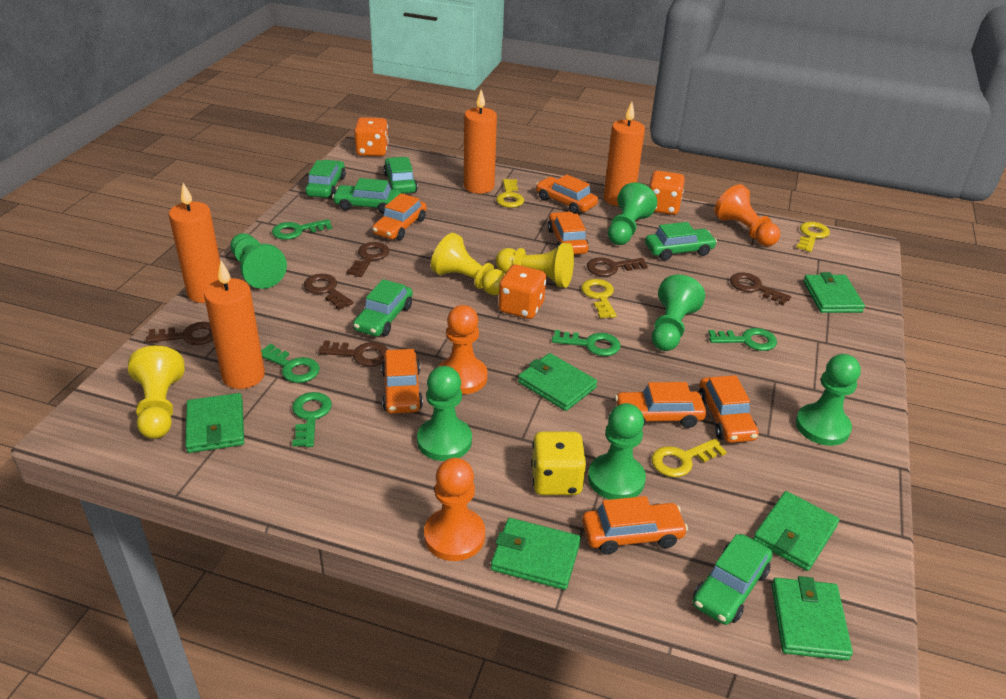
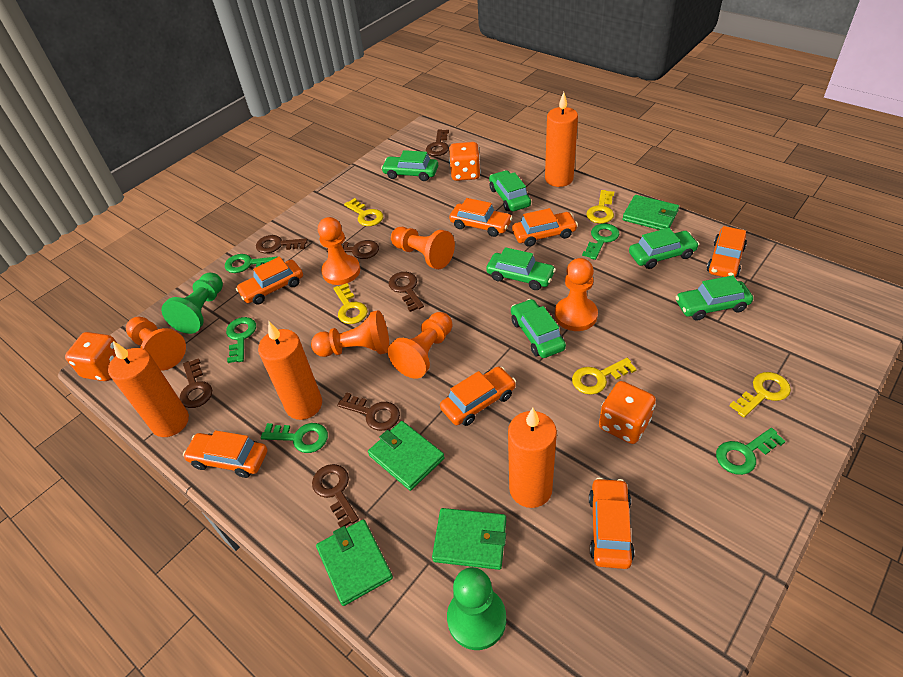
brown key: 6 -> 7
green pawn: 6 -> 2
green wallet: 6 -> 4
orange pawn: 3 -> 6
yellow dice: 1 -> 0
yellow key: 4 -> 5
yellow pawn: 3 -> 0

